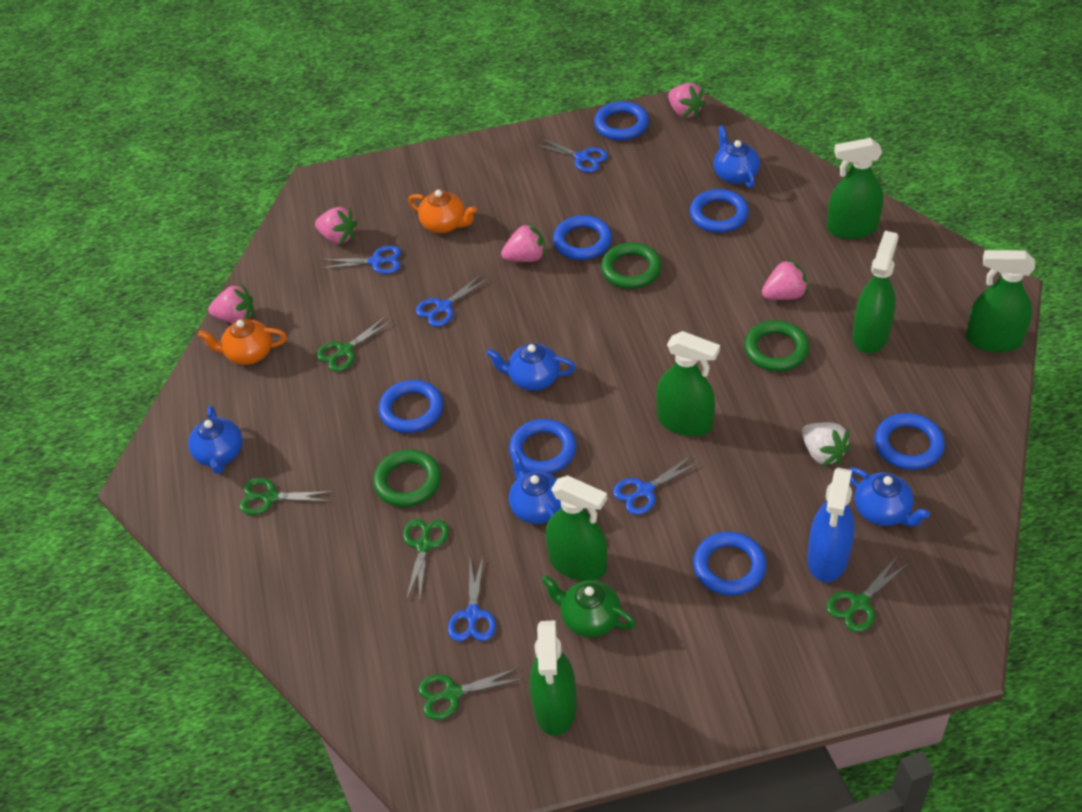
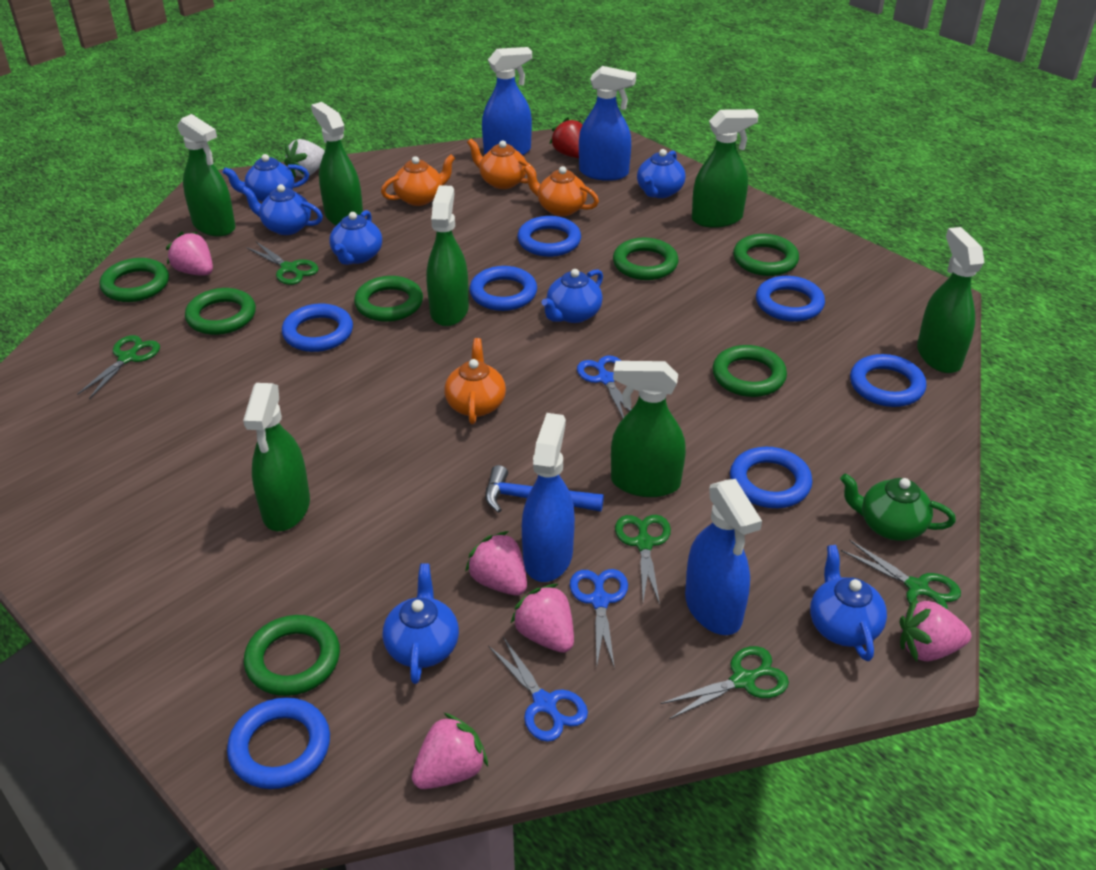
blue hammer: 0 -> 1
blue scissors: 5 -> 3
blue spray bottle: 1 -> 4
blue teapot: 5 -> 7
green ring: 3 -> 7
green spray bottle: 6 -> 7
orange teapot: 2 -> 4
red strawberry: 0 -> 1

